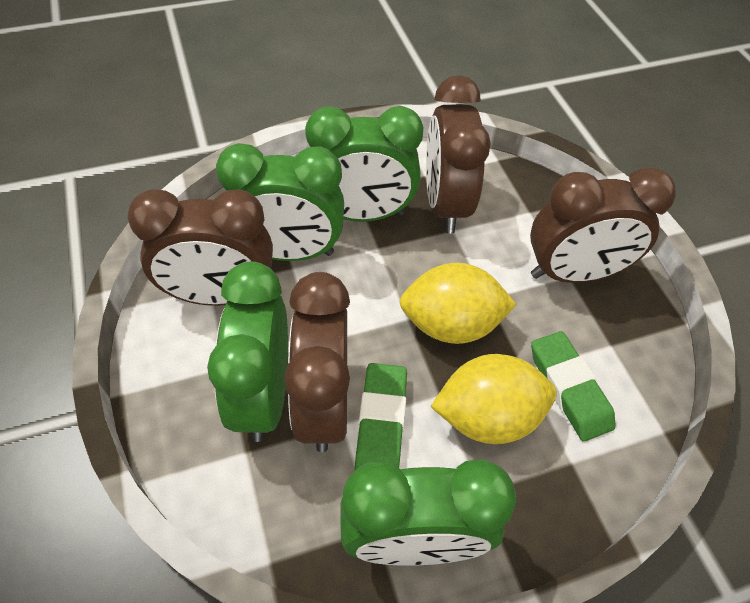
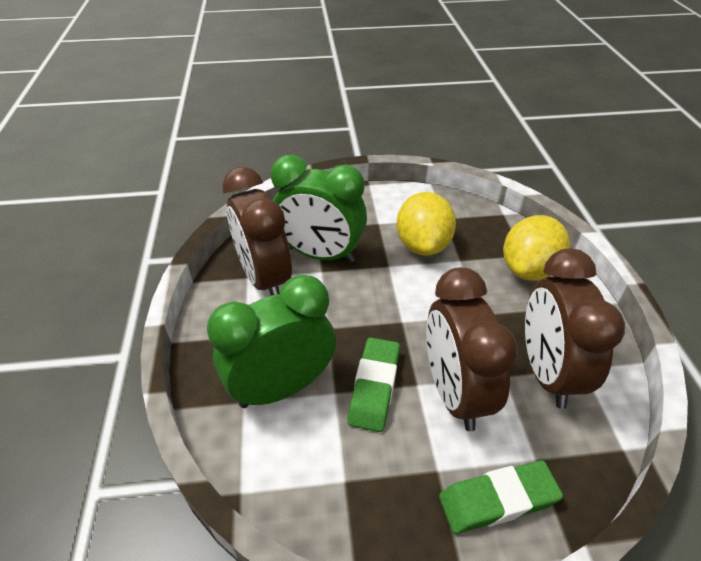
brown clock: 4 -> 3
green clock: 4 -> 2

